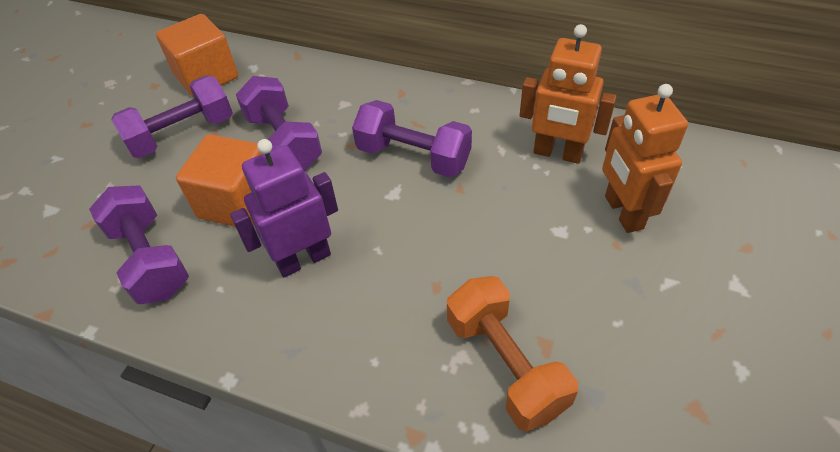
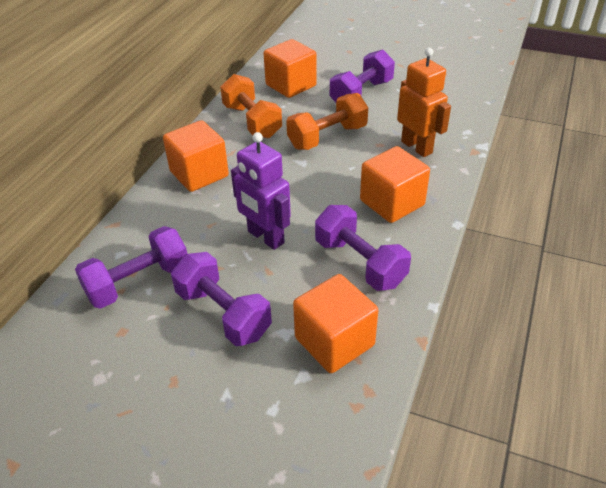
orange cube: 2 -> 4
orange dumbbell: 1 -> 2
orange robot: 2 -> 1

